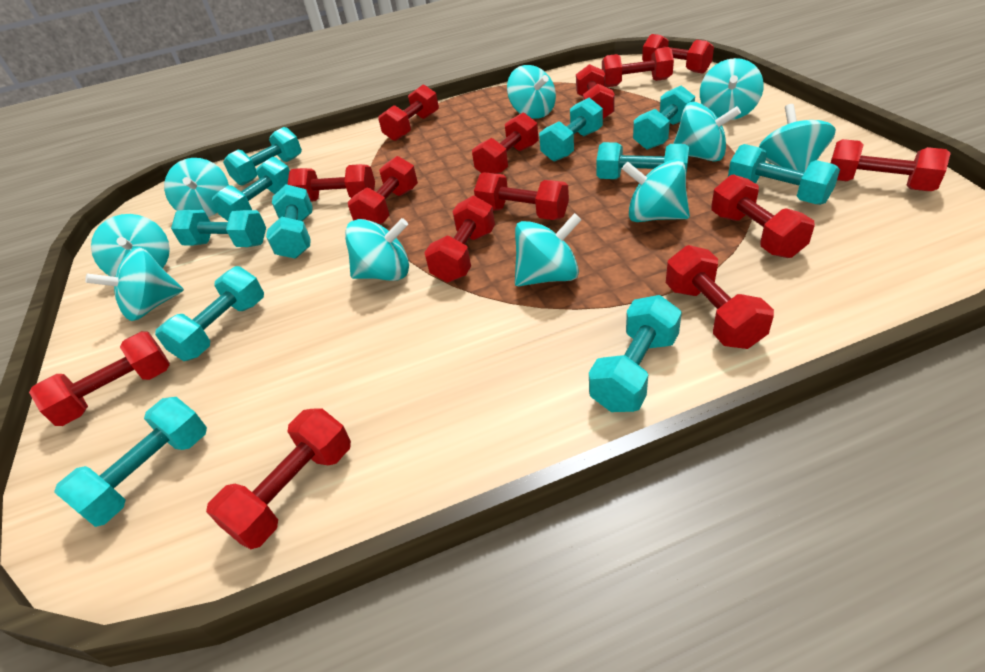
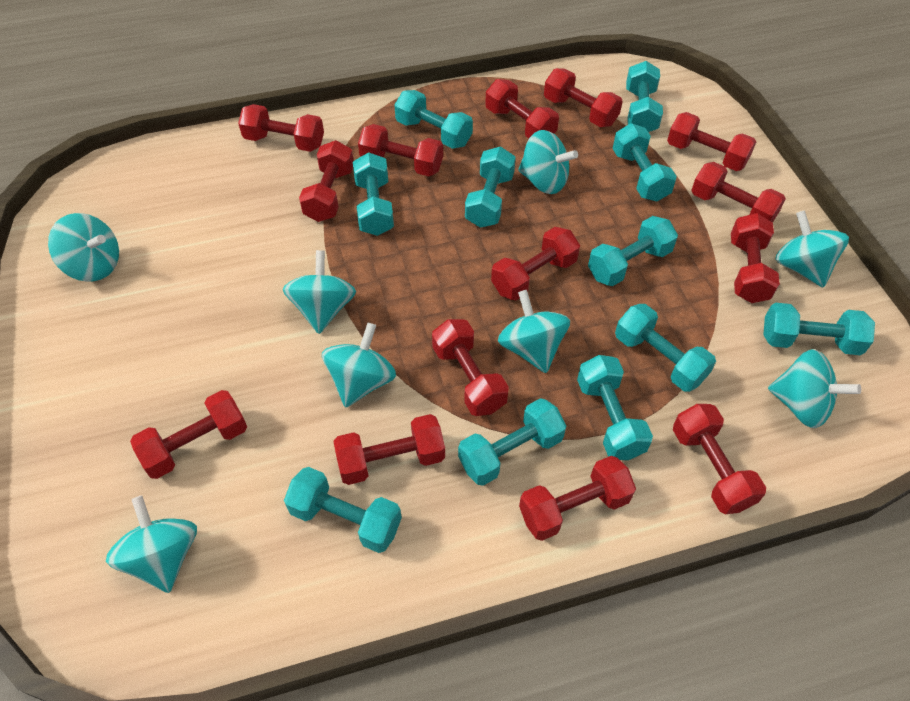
turquoise spinning top: 10 -> 8

